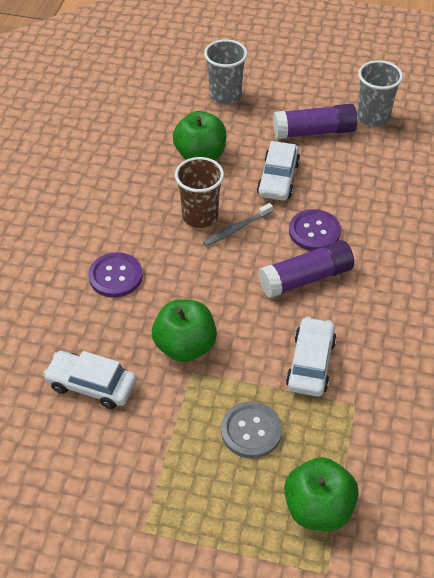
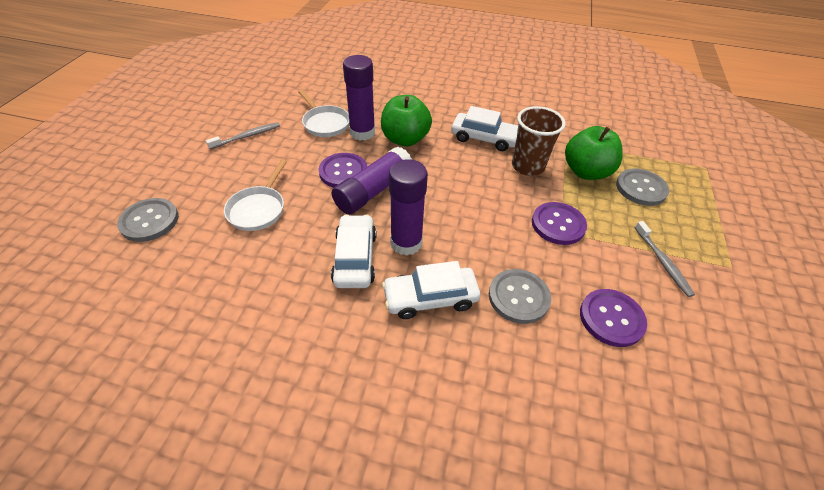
green apple: 3 -> 2
grey button: 1 -> 3
grey cup: 2 -> 0
grey toothbrush: 1 -> 2
purple button: 2 -> 3
purple glue stick: 2 -> 3
white pan: 0 -> 2

